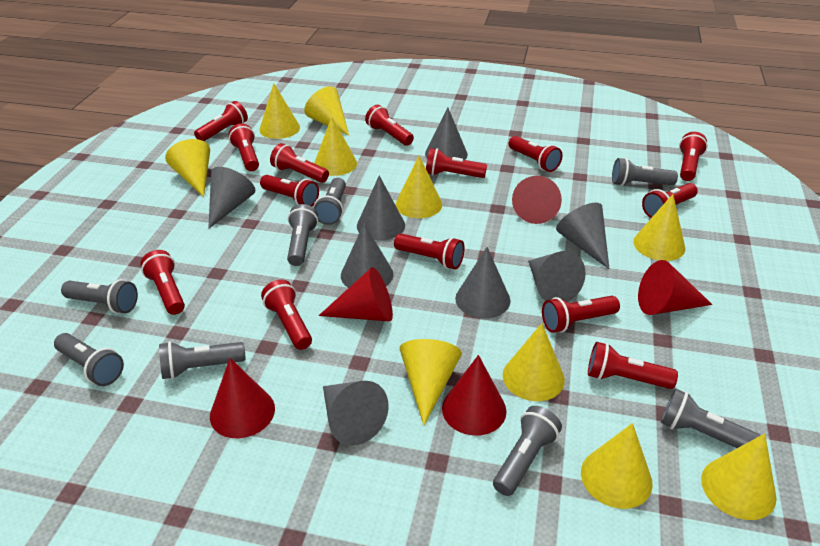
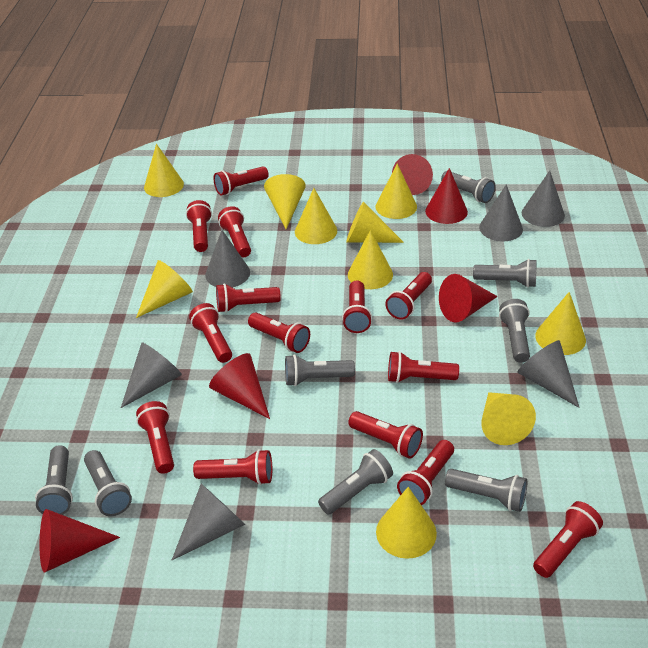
grey cone: 8 -> 6

